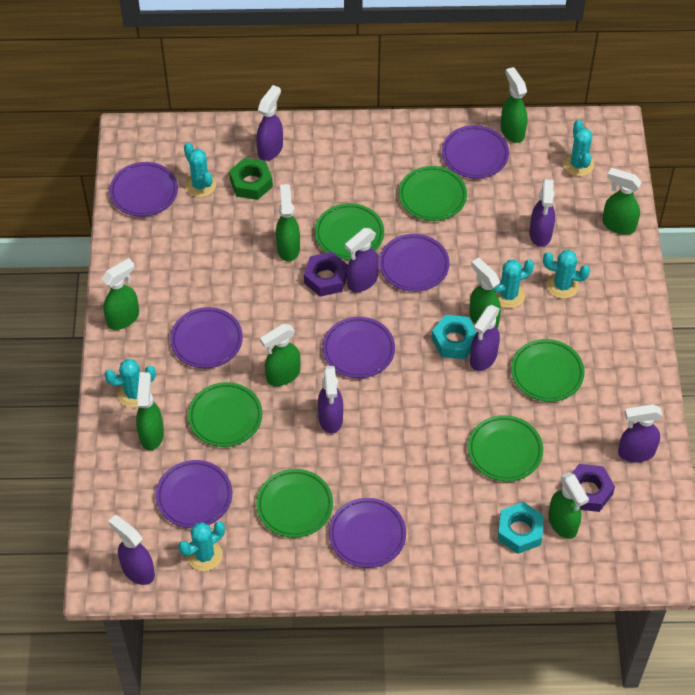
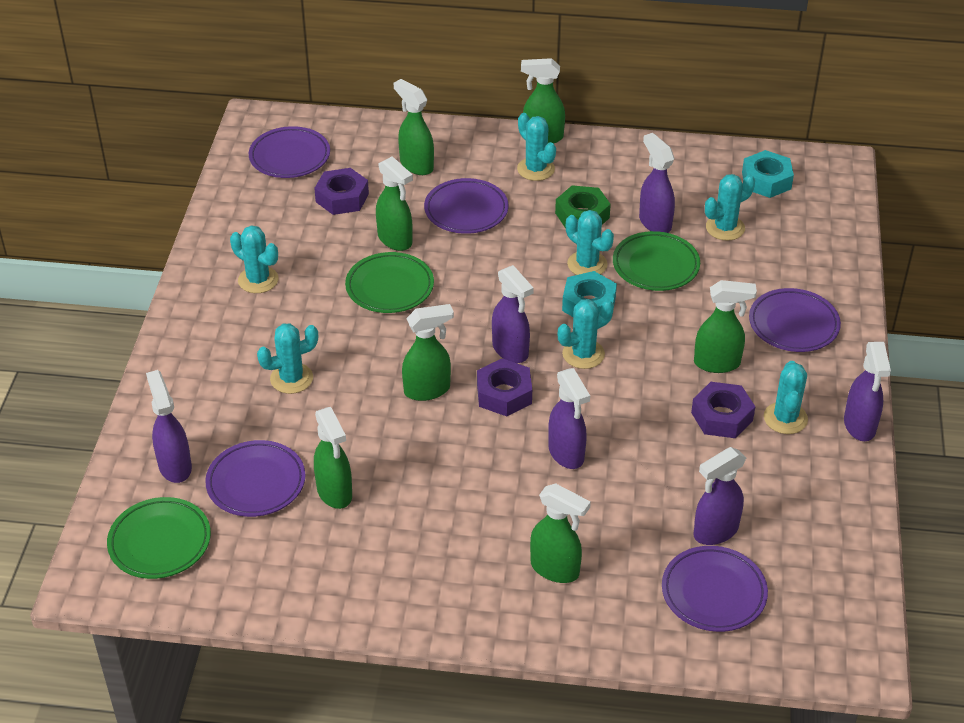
green plate: 6 -> 3
green spray bottle: 8 -> 7
purple nut: 2 -> 3
purple plate: 7 -> 5
purple spray bottle: 7 -> 6
turquoise cactus: 6 -> 7

